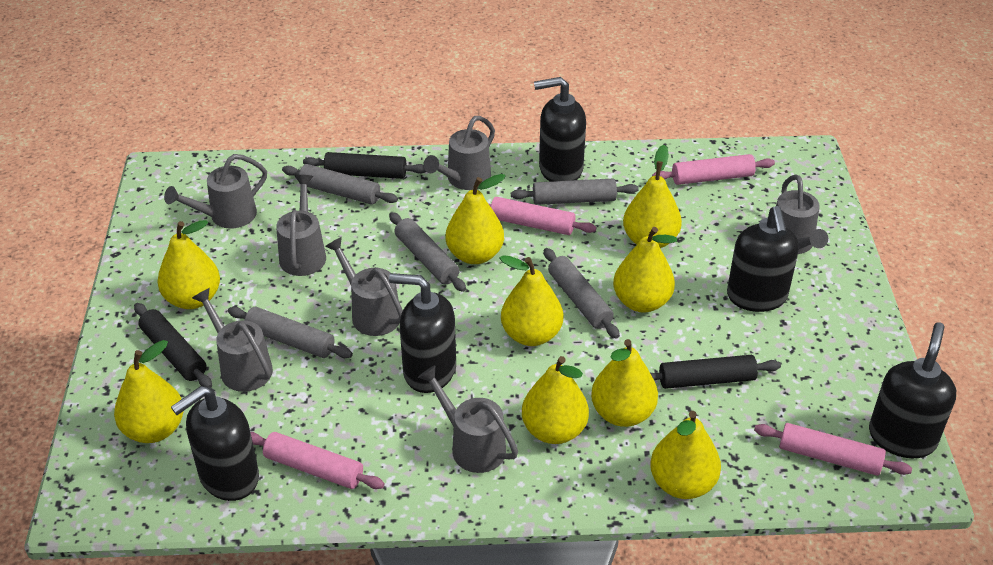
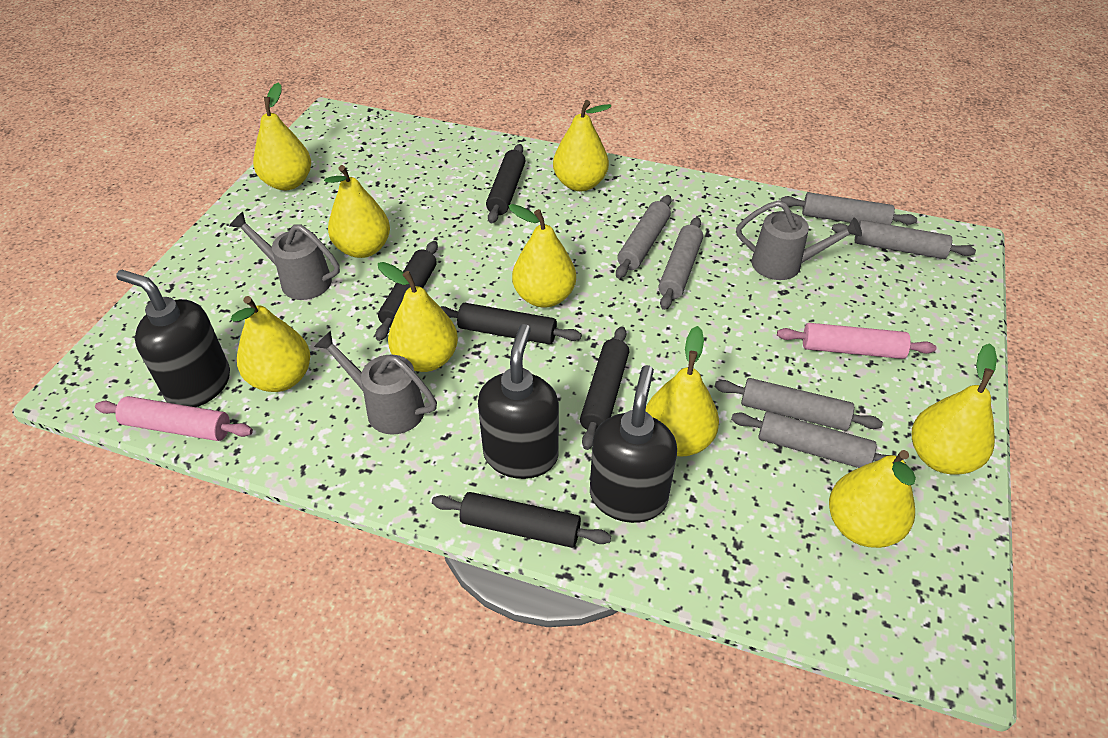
black rolling pin: 3 -> 5
black soap dispenser: 5 -> 3
grey rolling pin: 5 -> 6
grey watering can: 7 -> 3
pink rolling pin: 4 -> 2

